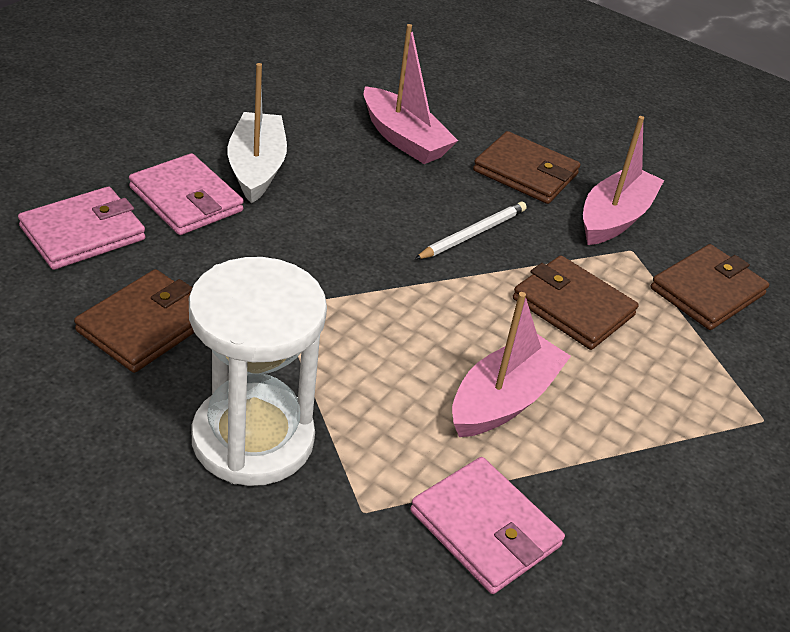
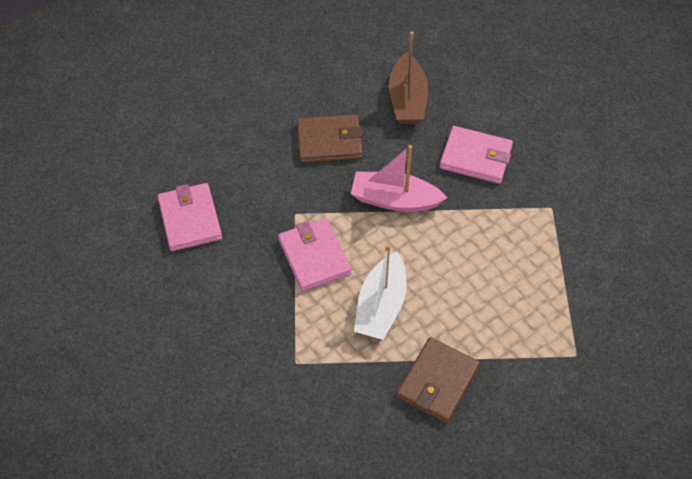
brown boat: 0 -> 1
brown wallet: 4 -> 2
pink boat: 3 -> 1
white hourglass: 1 -> 0
white pencil: 1 -> 0

